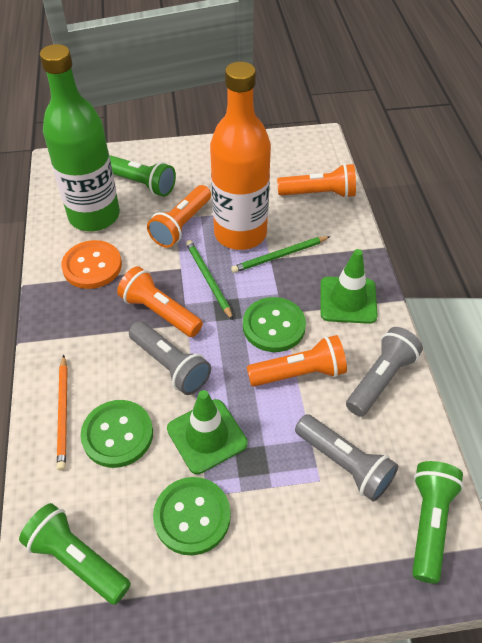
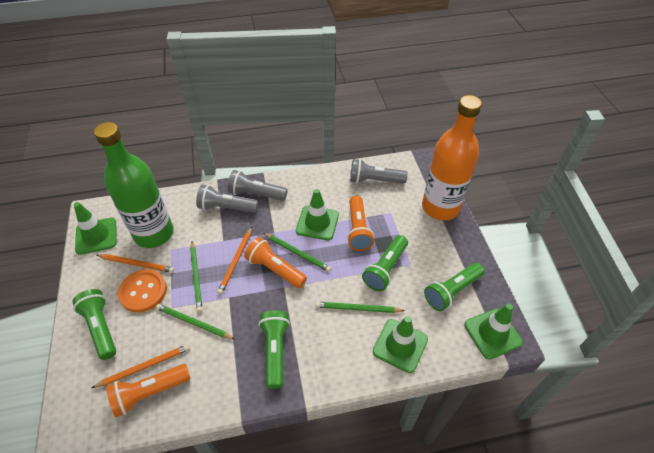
green button: 3 -> 0
green flashlight: 3 -> 4
green pencil: 2 -> 4
green traffic cone: 2 -> 4
orange flashlight: 4 -> 3
orange pencil: 1 -> 3

